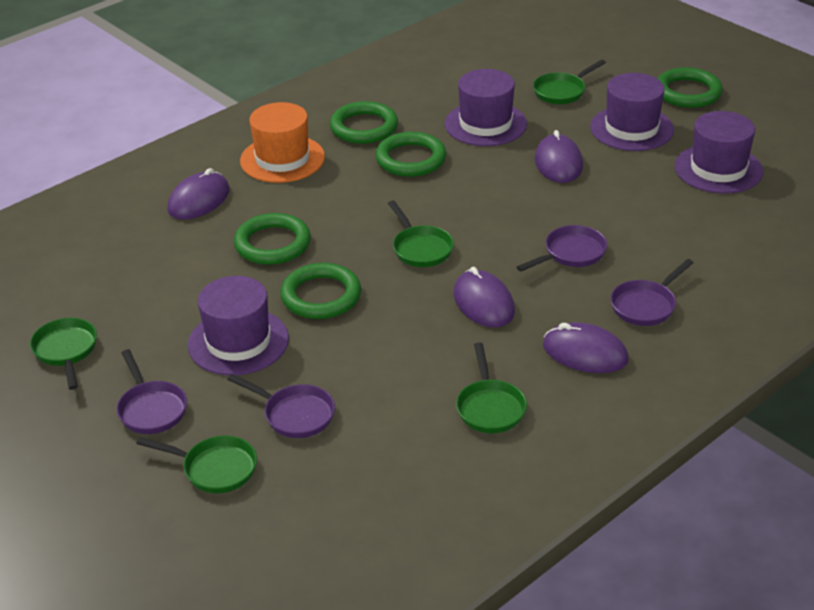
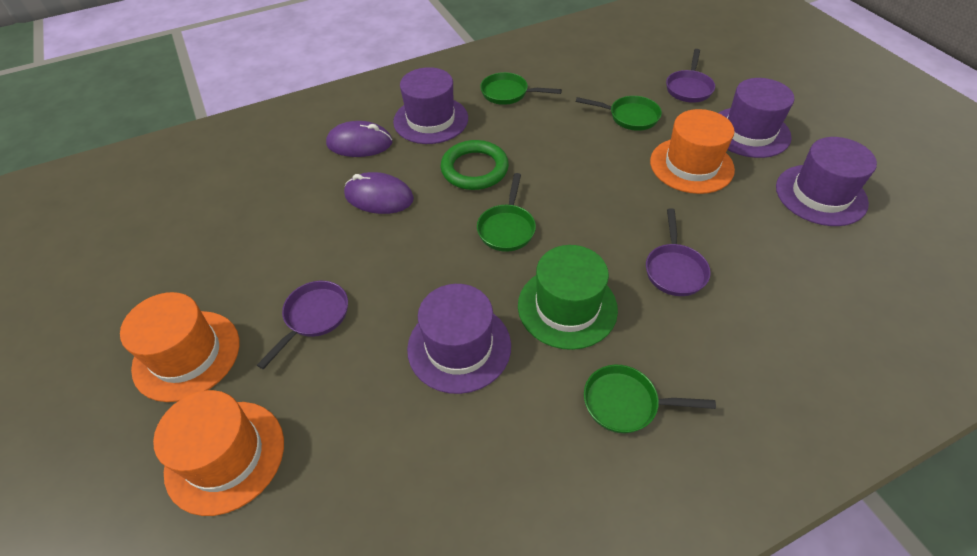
green hat: 0 -> 1
green pan: 5 -> 4
green ring: 5 -> 1
orange hat: 1 -> 3
purple mouse: 4 -> 2
purple pan: 4 -> 3

